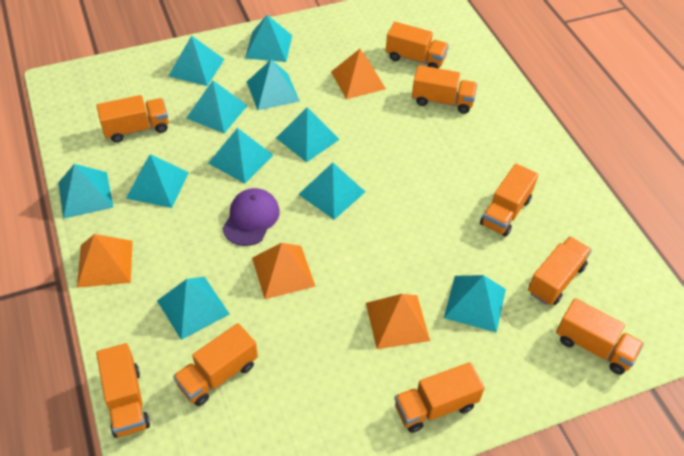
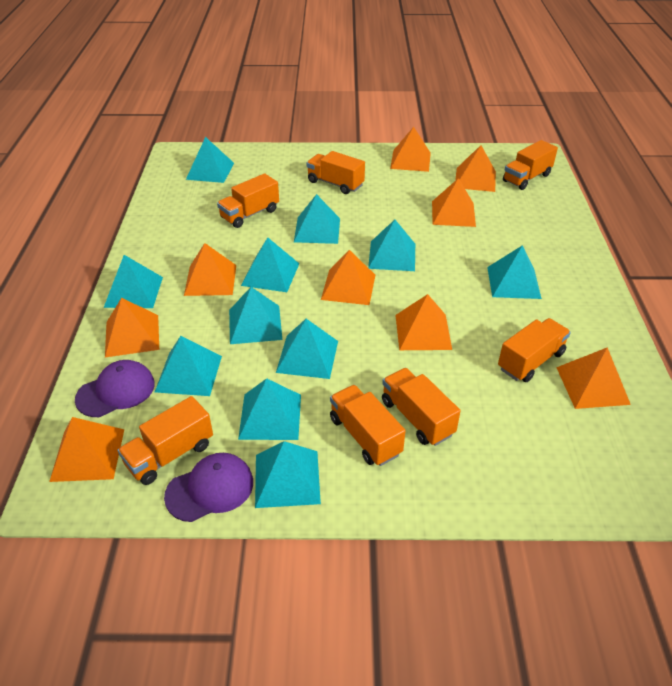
orange pyramid: 4 -> 9
orange truck: 9 -> 7
purple cap: 1 -> 2

